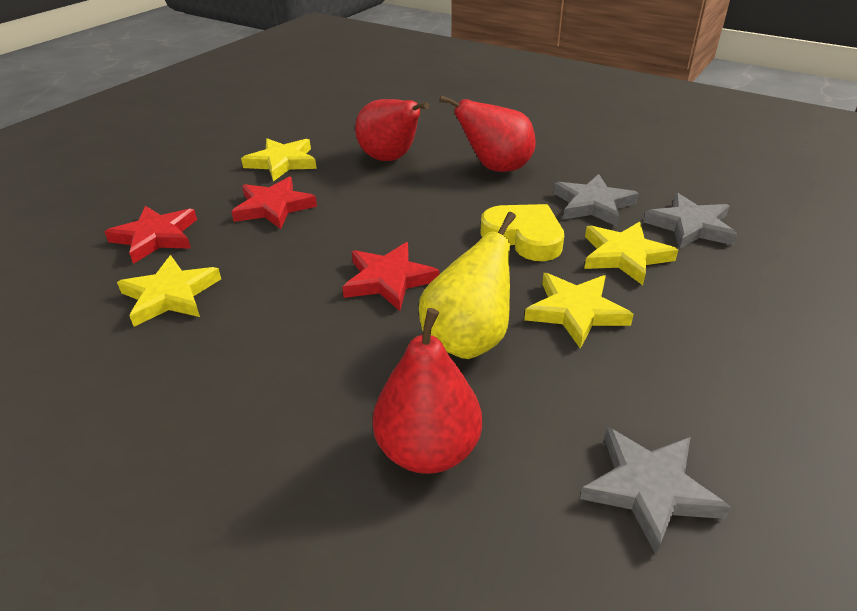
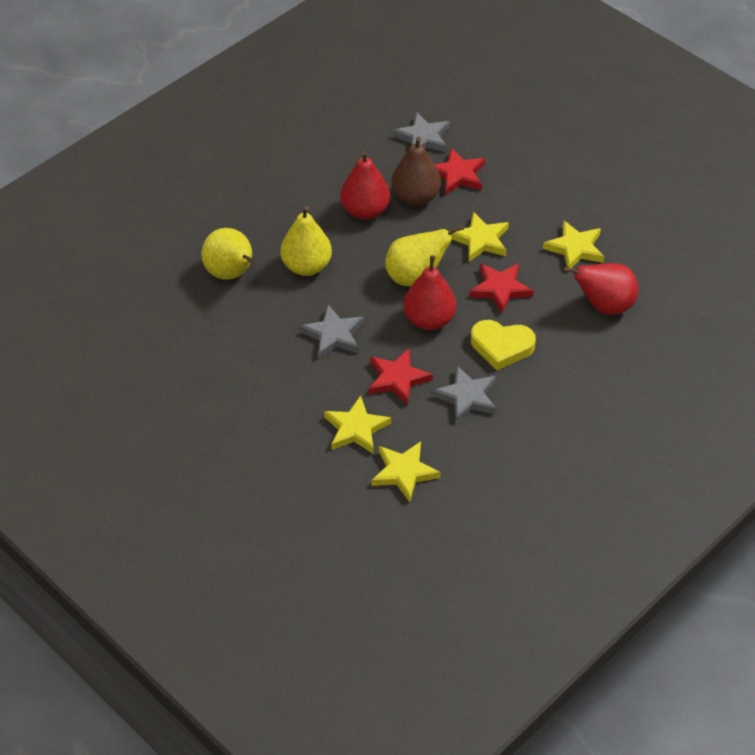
brown pear: 0 -> 1
yellow pear: 1 -> 3

